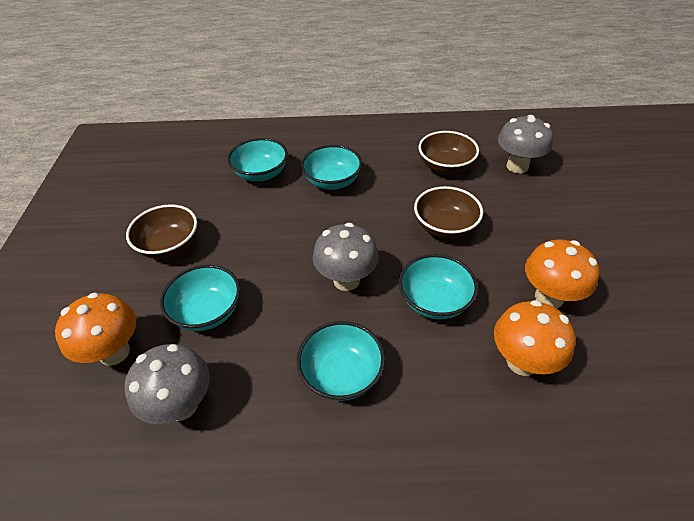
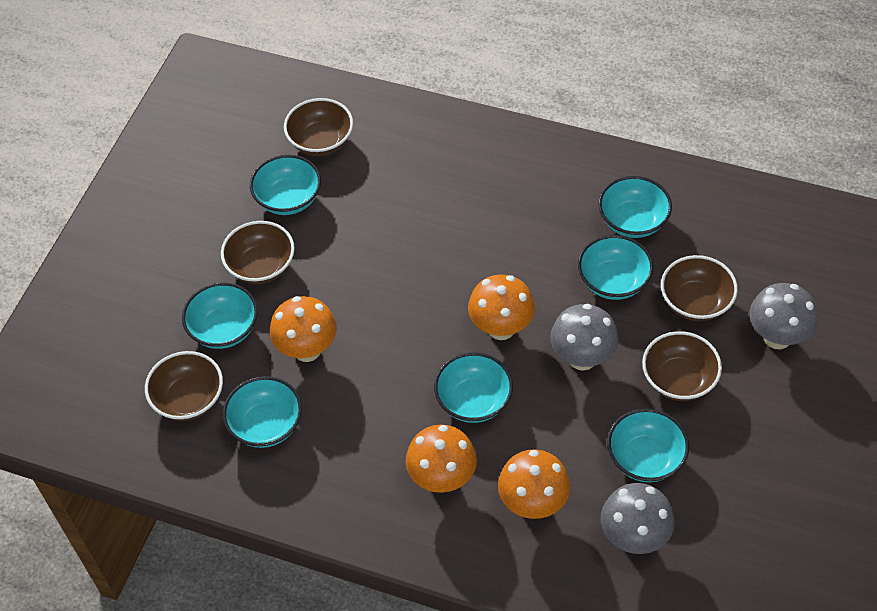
brown bowl: 3 -> 5
orange mushroom: 3 -> 4
turquoise bowl: 5 -> 7

